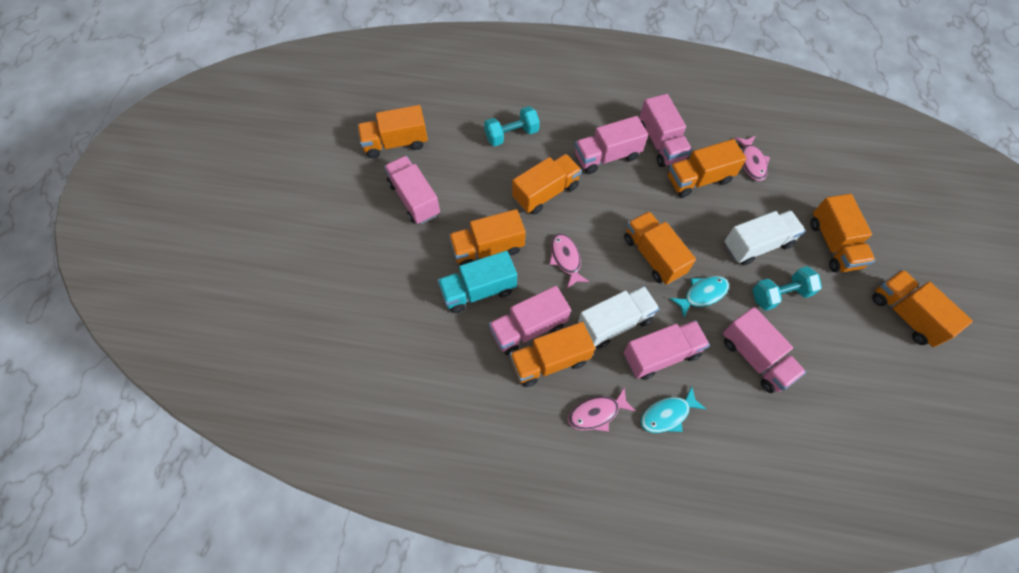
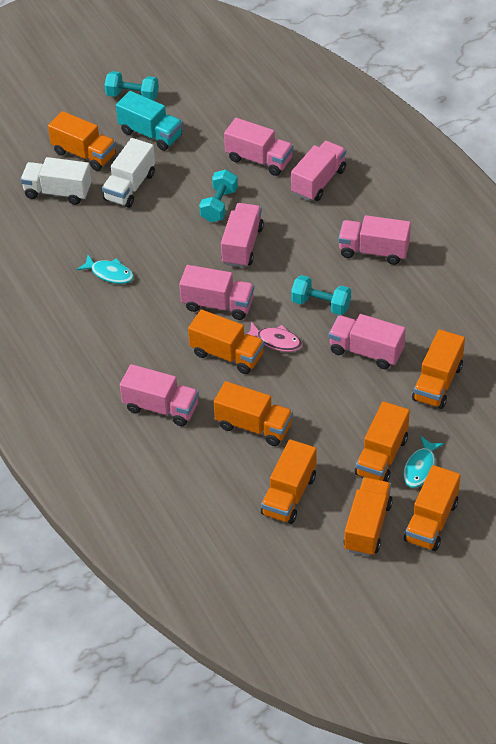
pink fish: 3 -> 1
pink truck: 6 -> 7
turquoise dumbbell: 2 -> 3

